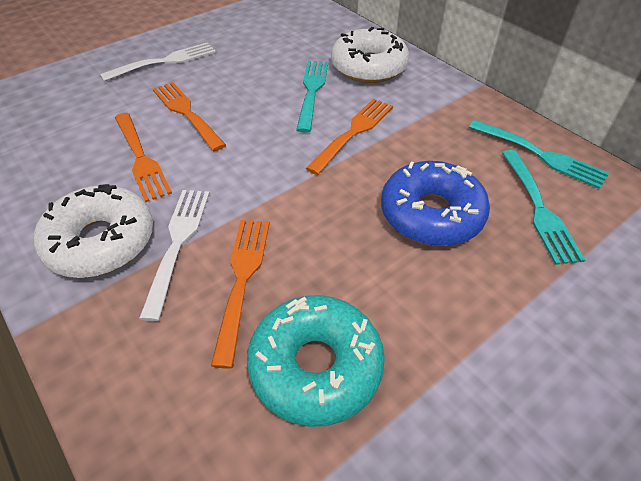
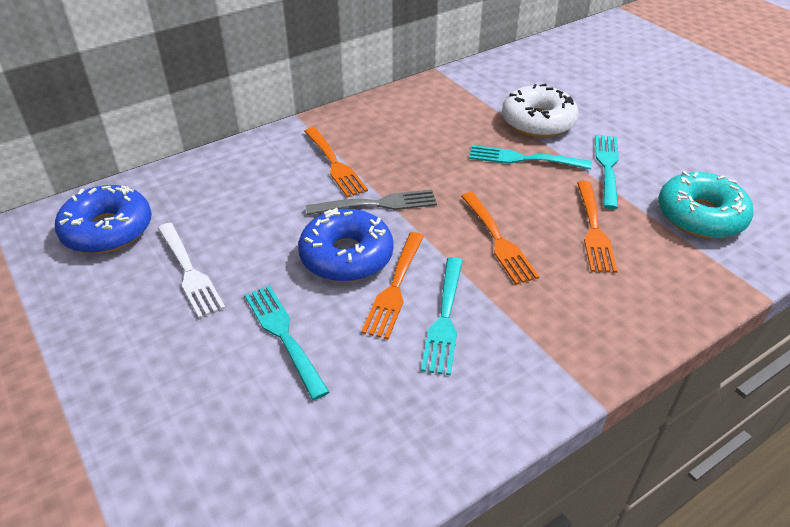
blue donut: 1 -> 2
grey fork: 0 -> 1
turquoise fork: 3 -> 4
white donut: 2 -> 1
white fork: 2 -> 1

